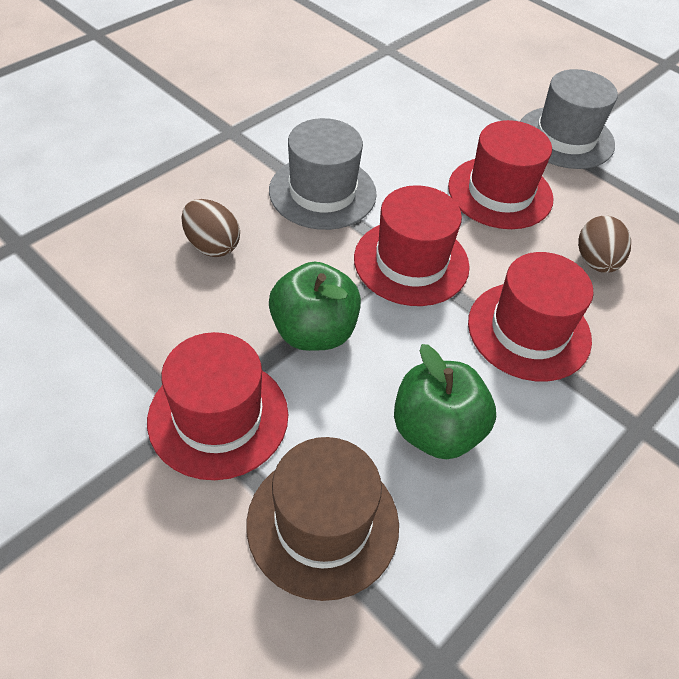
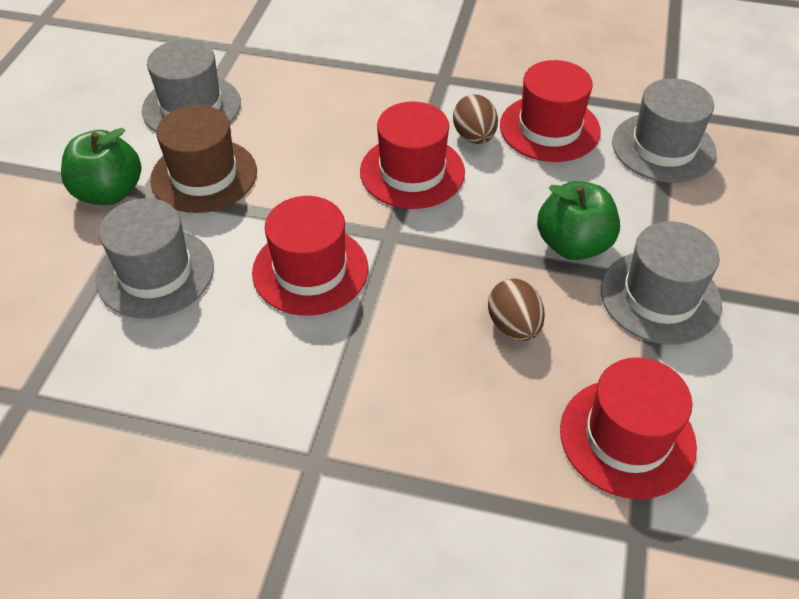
grey hat: 2 -> 4

